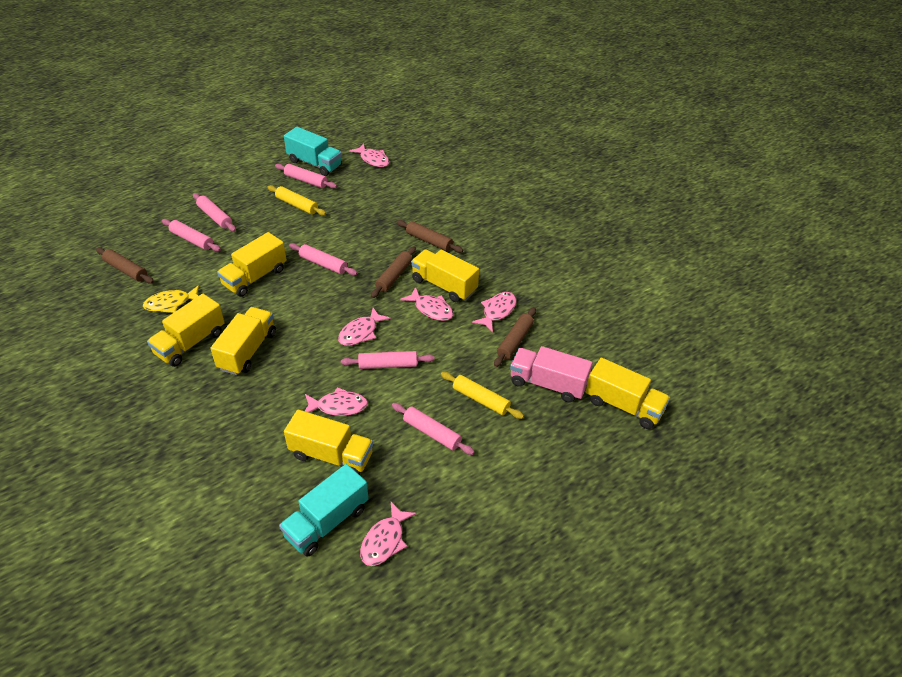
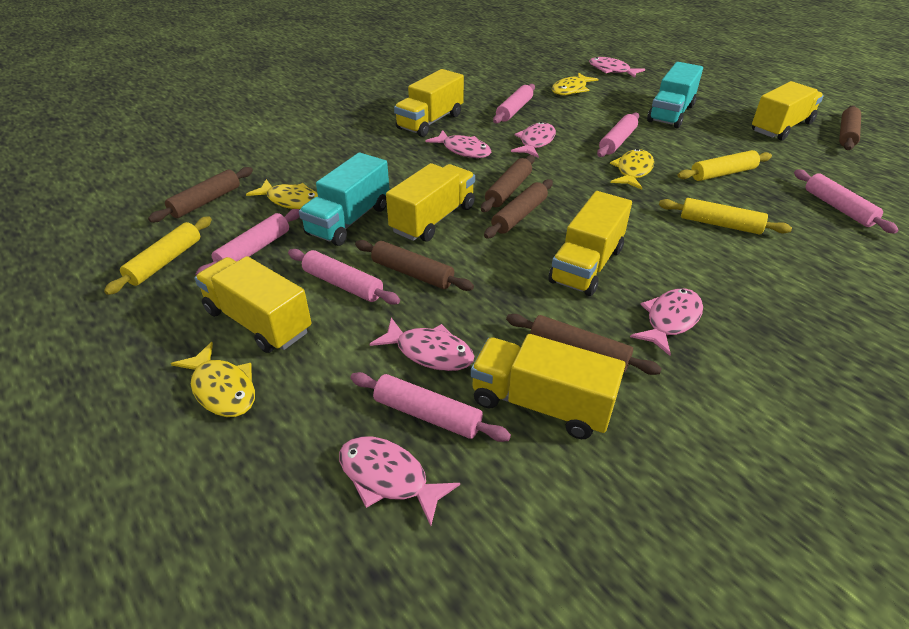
brown rolling pin: 4 -> 6
pink truck: 1 -> 0
yellow fish: 1 -> 4
yellow rolling pin: 2 -> 3

